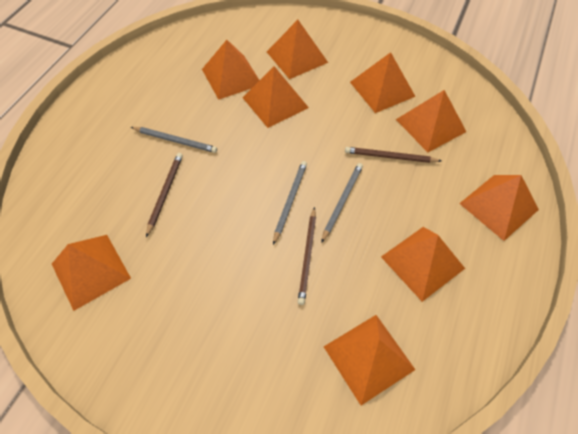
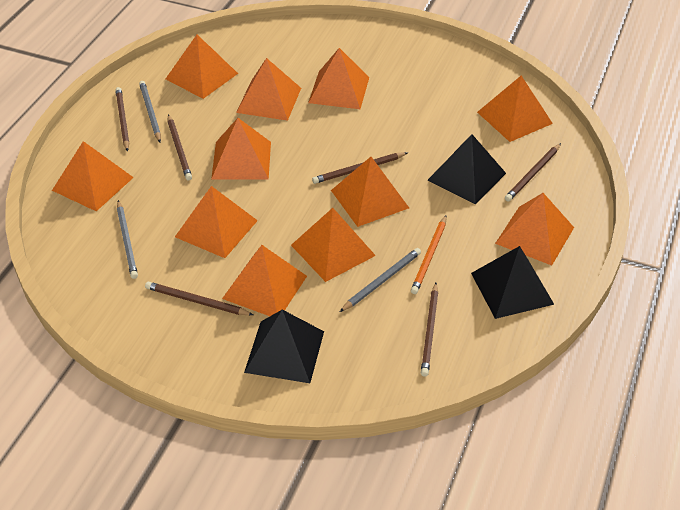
black pyramid: 0 -> 3
brown pencil: 3 -> 6
orange pencil: 0 -> 1
orange pyramid: 9 -> 11

